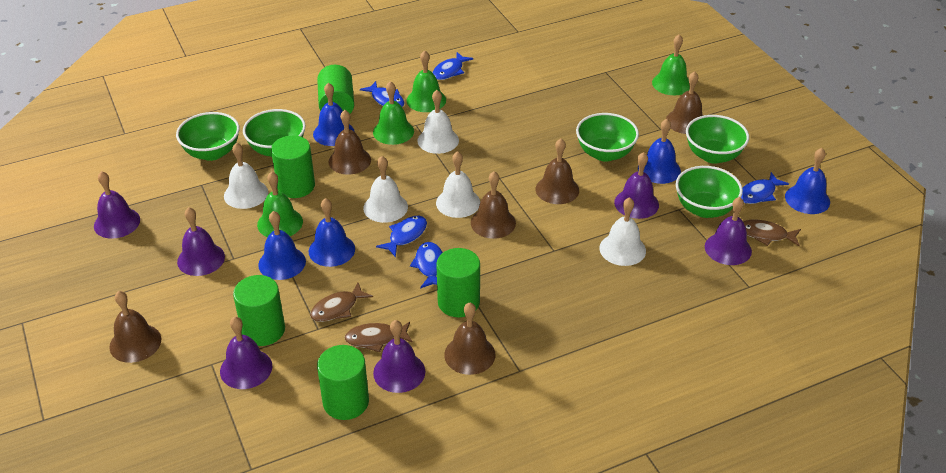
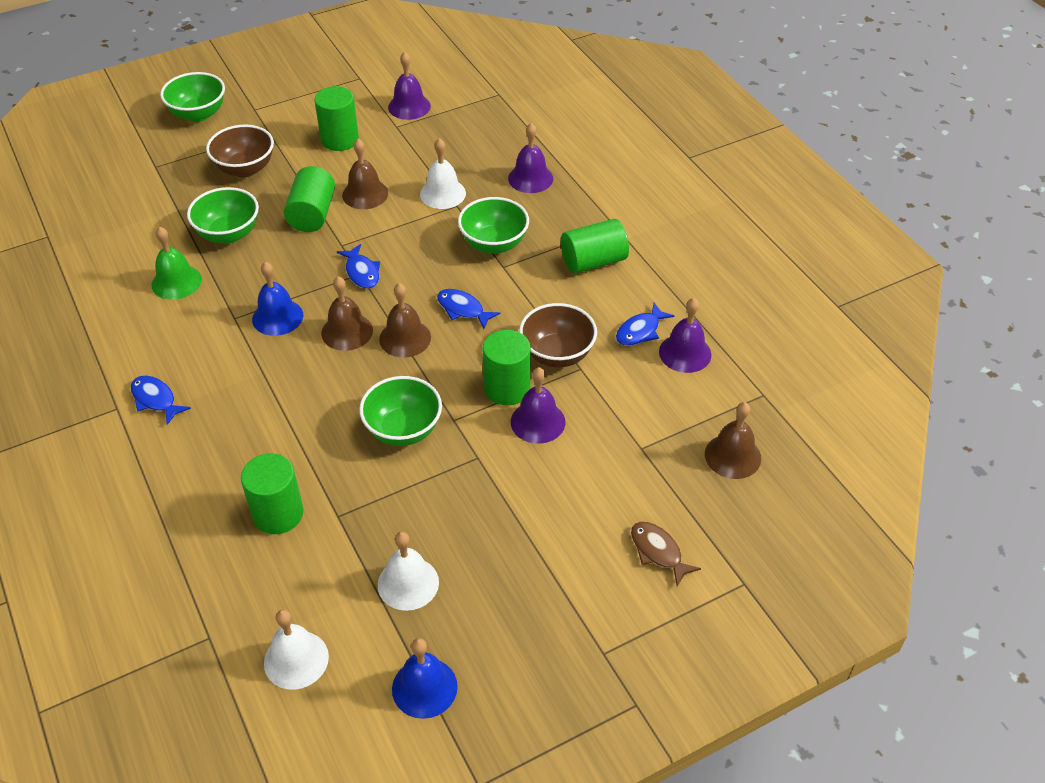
blue bell: 5 -> 2
blue fish: 5 -> 4
brown bell: 6 -> 4
brown bowl: 0 -> 2
brown fish: 3 -> 1
green bell: 4 -> 1
green bowl: 5 -> 4
purple bell: 6 -> 4
white bell: 5 -> 3

